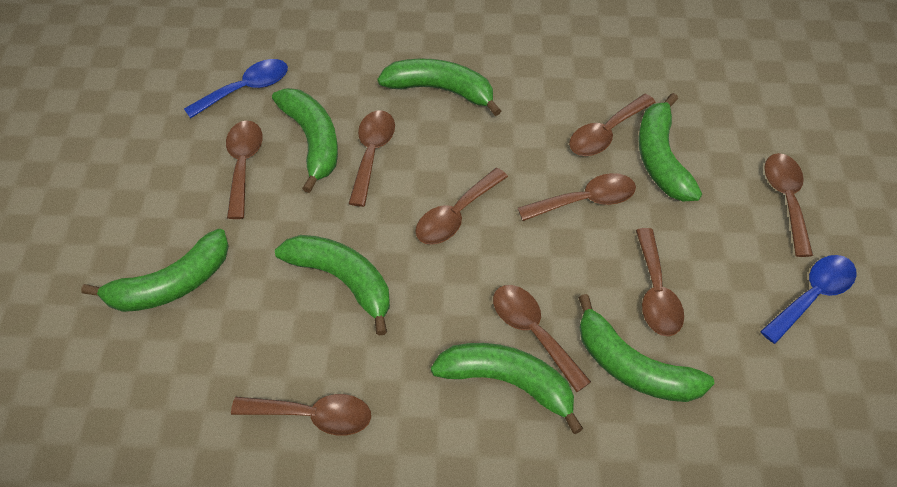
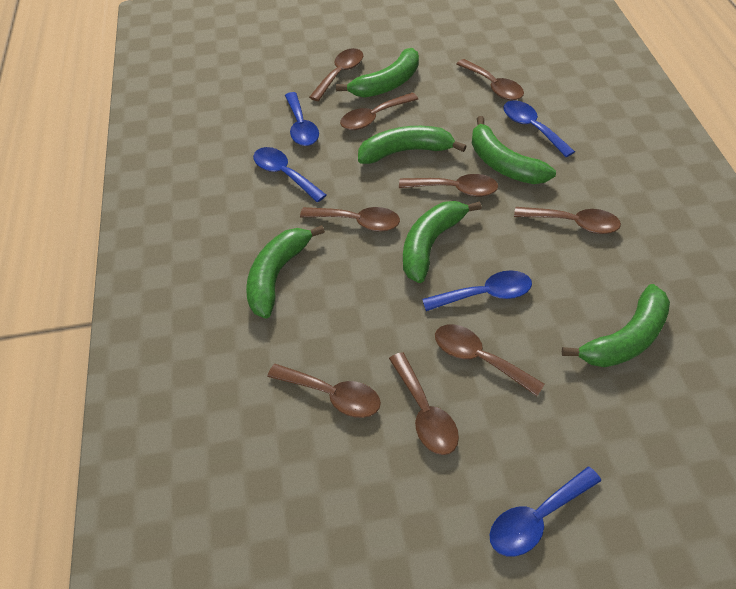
blue spoon: 2 -> 5
green banana: 7 -> 6

